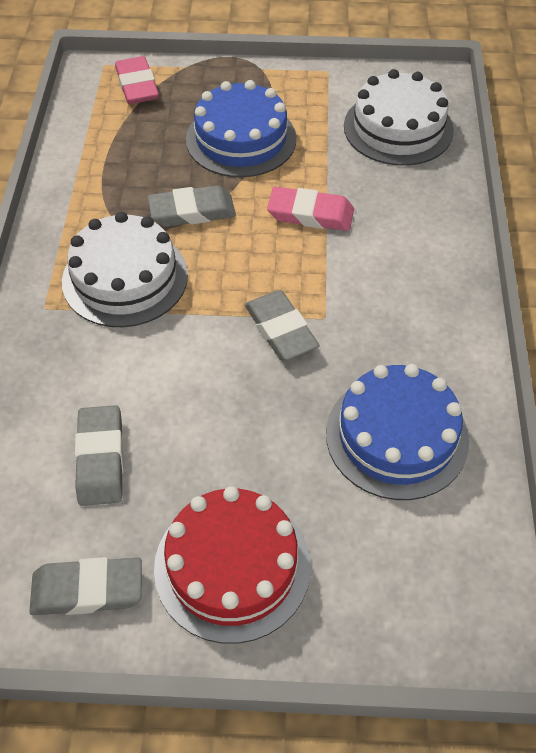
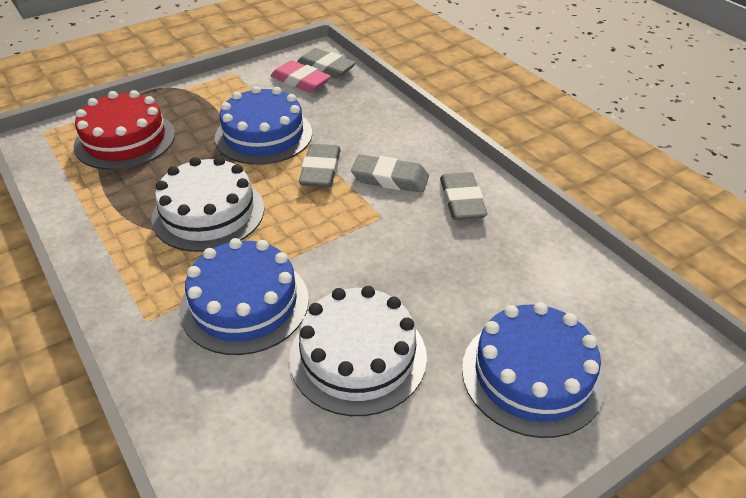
blue cake: 2 -> 3
pink eraser: 2 -> 1

